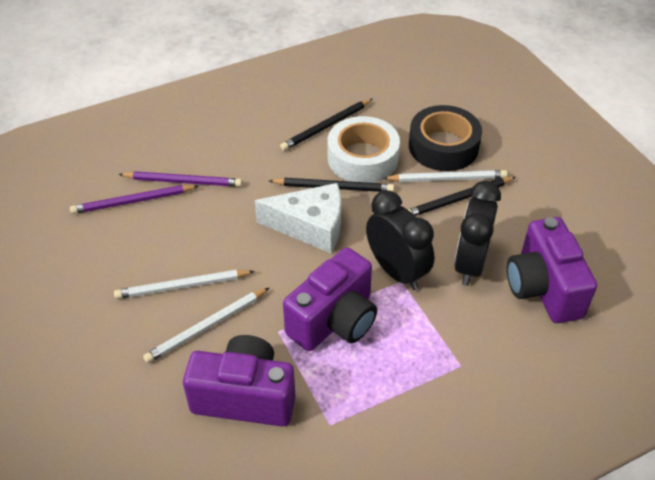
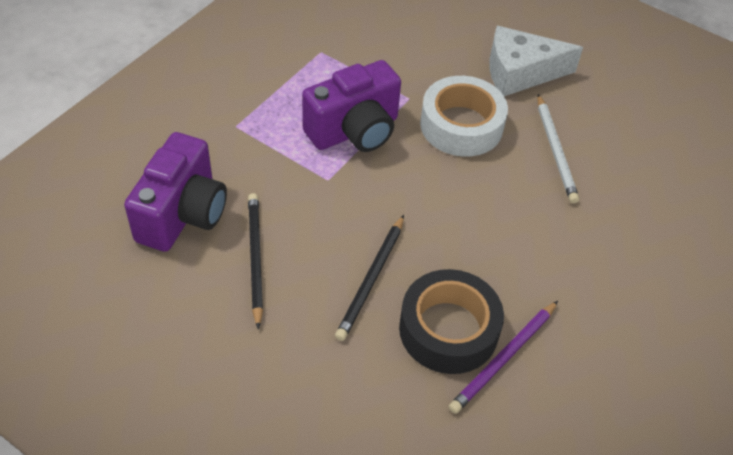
black clock: 2 -> 0
black pencil: 3 -> 2
purple camera: 3 -> 2
purple pencil: 2 -> 1
white pencil: 3 -> 1

